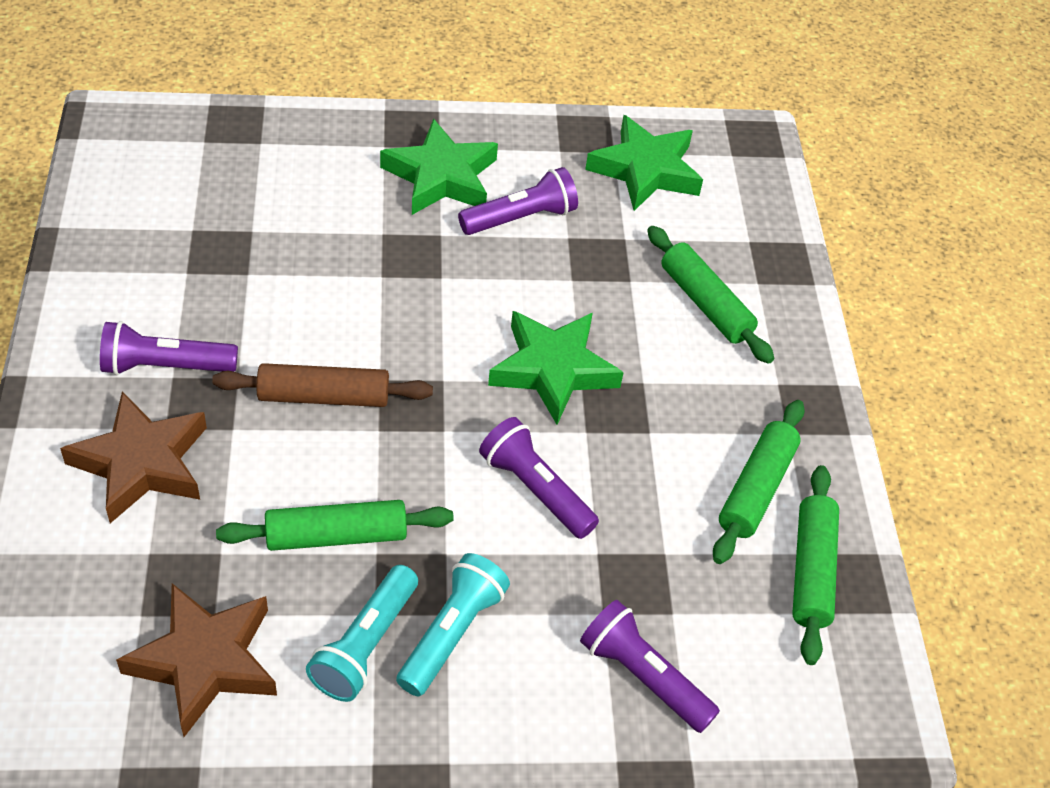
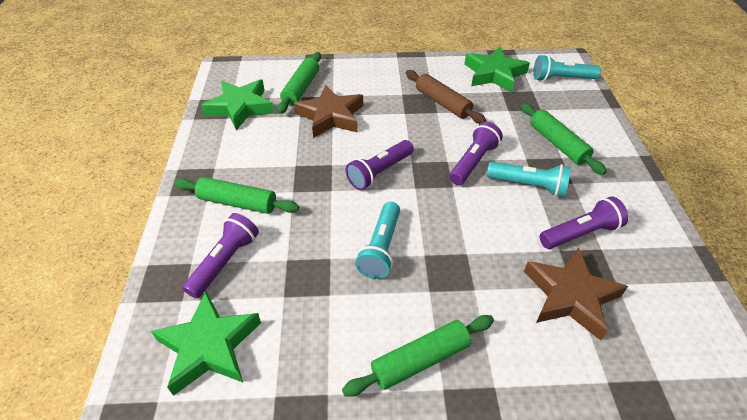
turquoise flashlight: 2 -> 3

